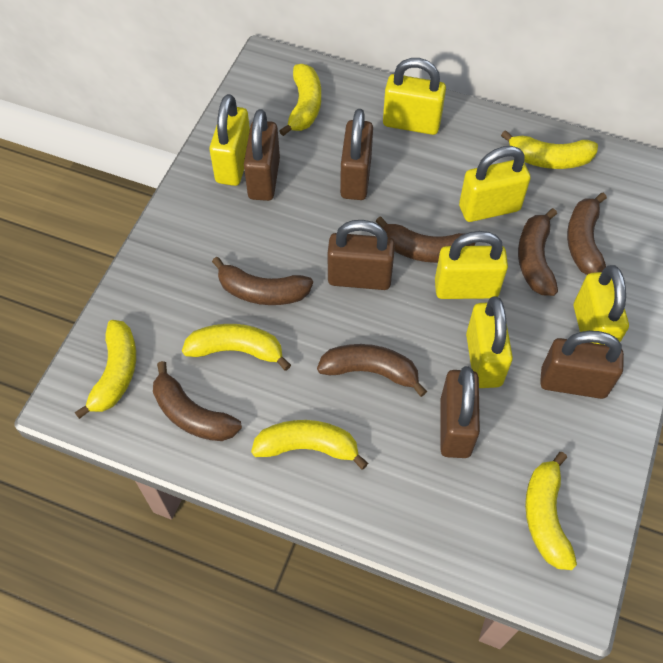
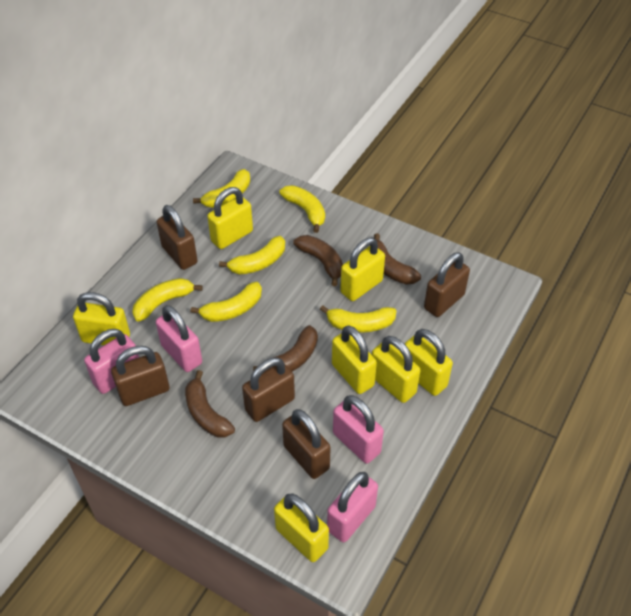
brown banana: 6 -> 4
pink padlock: 0 -> 4
yellow padlock: 6 -> 7

